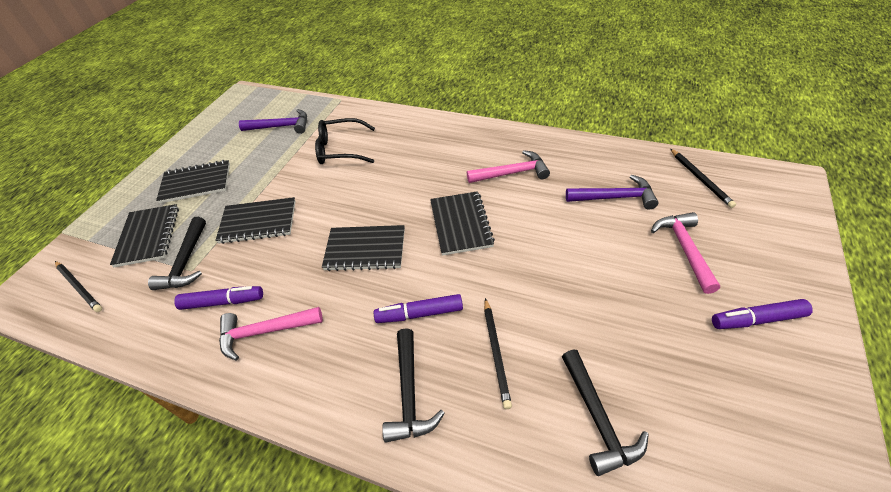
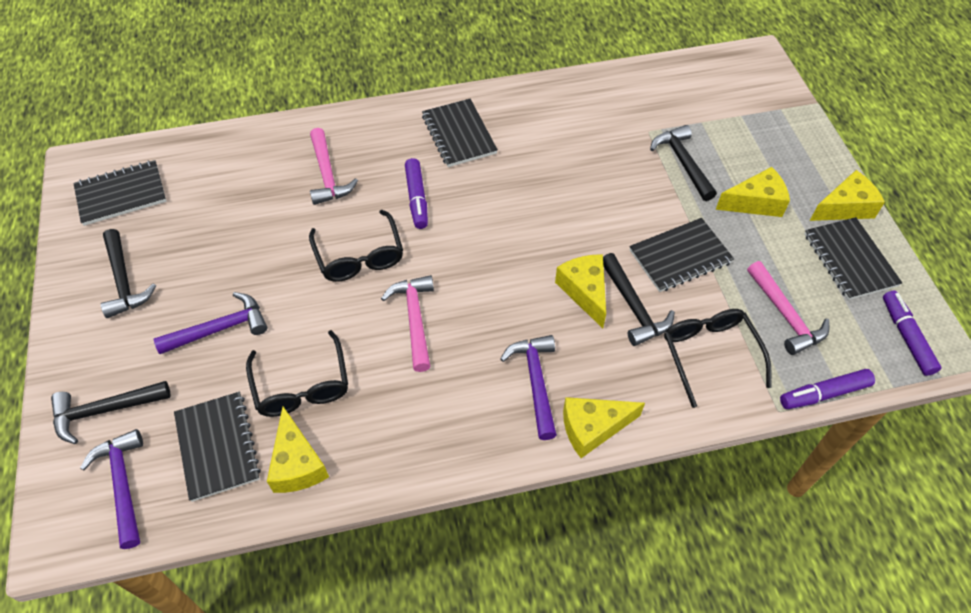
black glasses: 1 -> 3
black hammer: 3 -> 4
black pencil: 3 -> 0
purple hammer: 2 -> 3
yellow cheese: 0 -> 5

